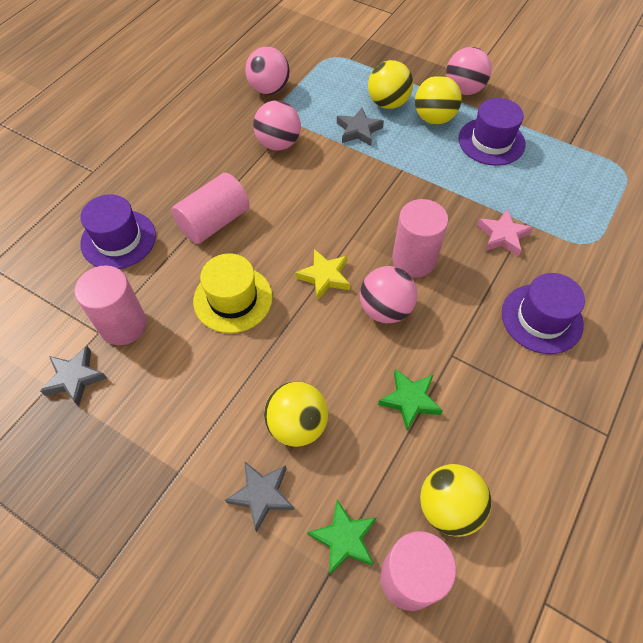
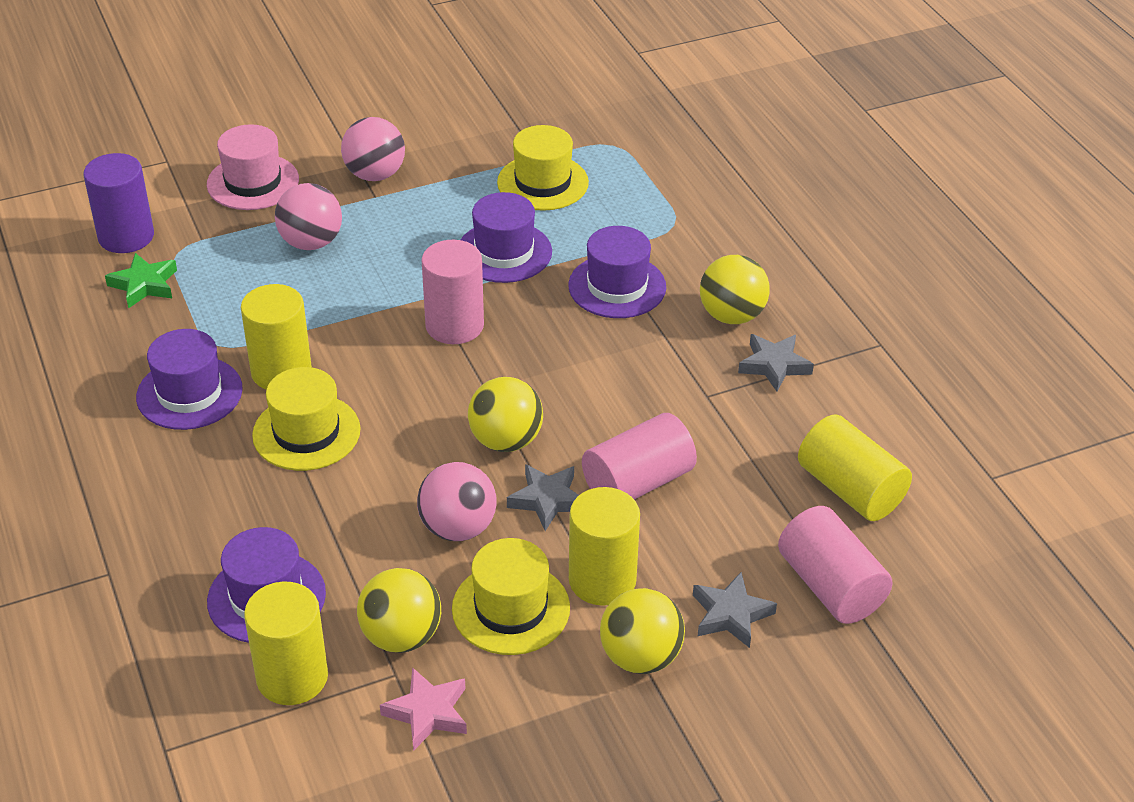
green star: 2 -> 1
pink ball: 4 -> 3
pink cylinder: 4 -> 3
pink hat: 0 -> 1
purple cylinder: 0 -> 1
purple hat: 3 -> 4
yellow cylinder: 0 -> 4
yellow hat: 1 -> 3
yellow star: 1 -> 0

